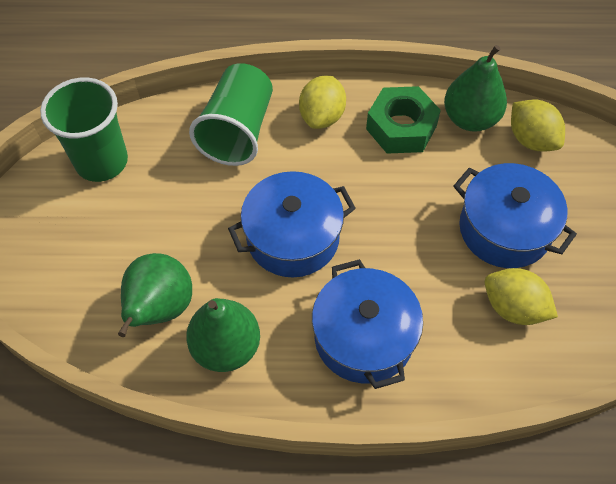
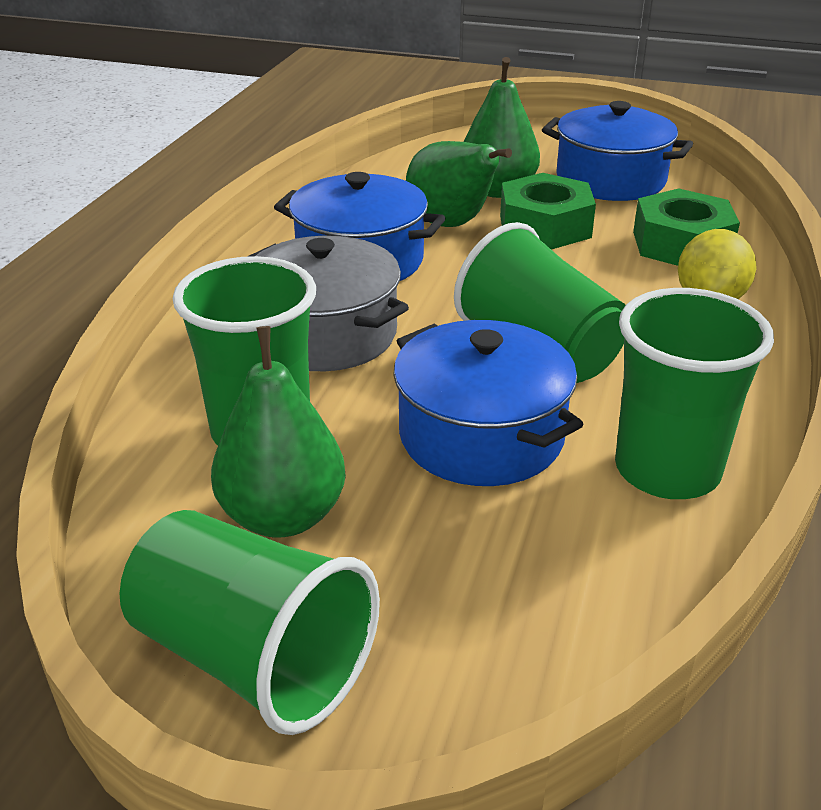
green cup: 2 -> 4
green nut: 1 -> 2
grey pot: 0 -> 1
yellow lemon: 3 -> 1

